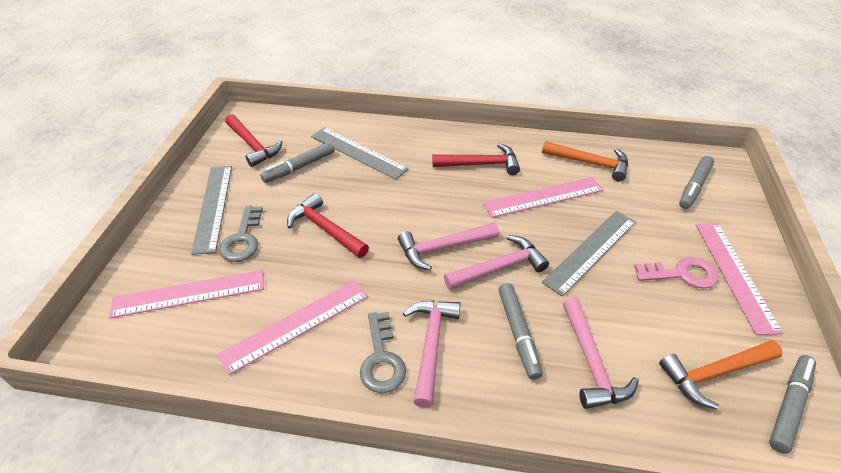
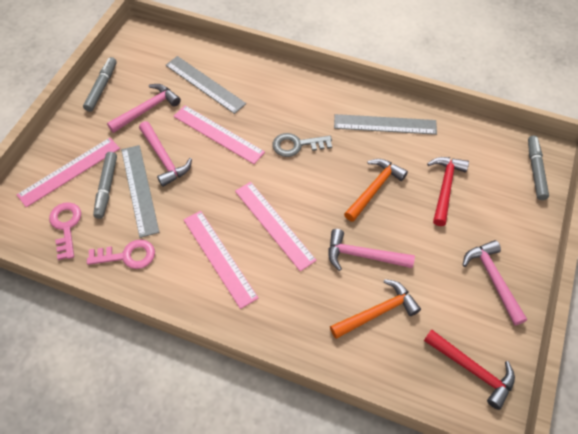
grey key: 2 -> 1
grey marker: 4 -> 3
pink key: 1 -> 2
red hammer: 3 -> 2

